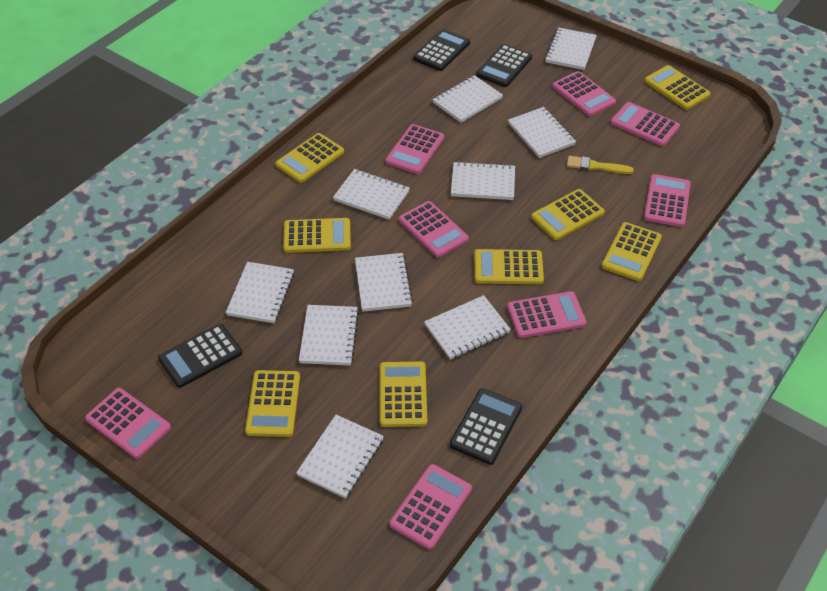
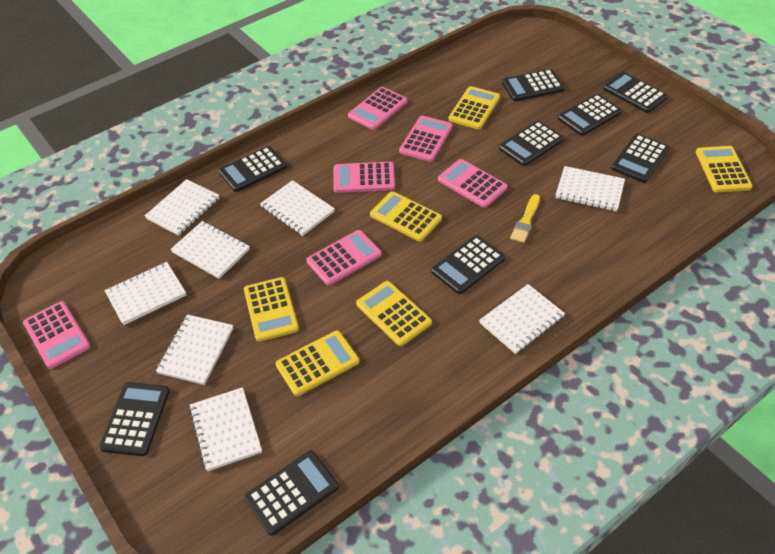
black calculator: 4 -> 9
pink calculator: 8 -> 6
white notebook: 10 -> 8
yellow calculator: 8 -> 6

